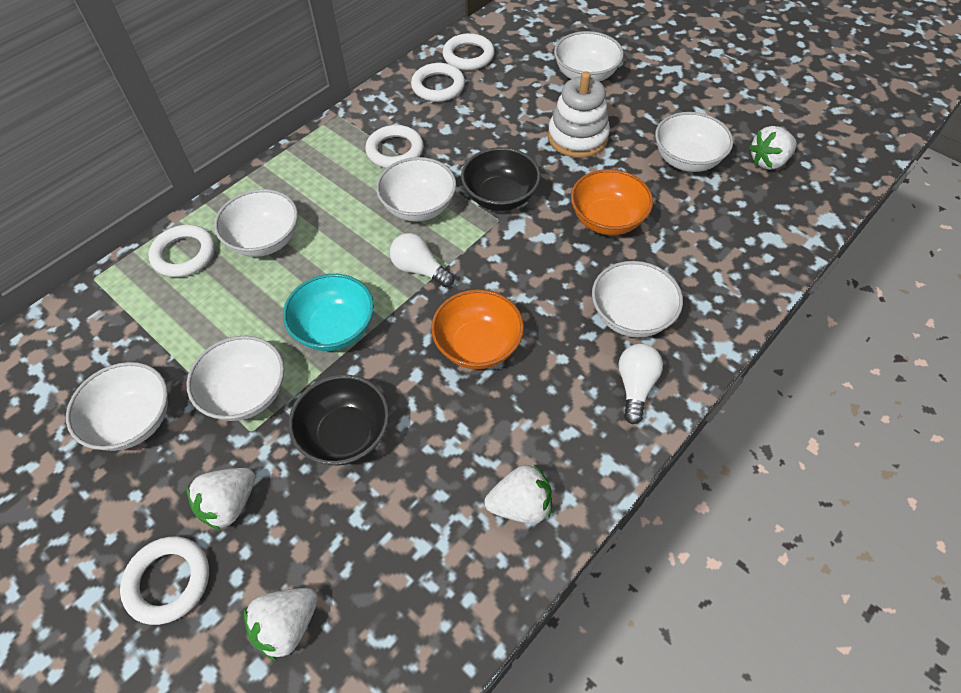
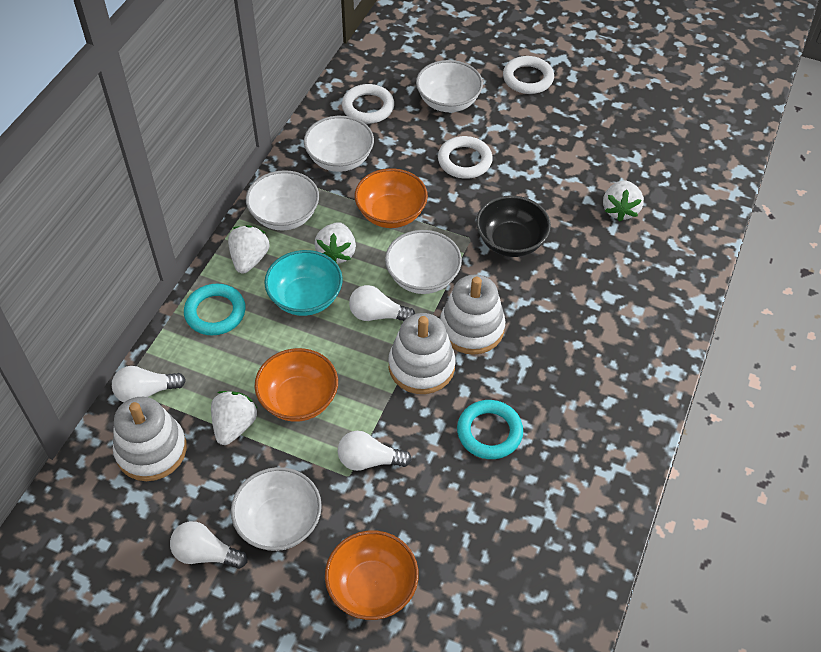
black bowl: 2 -> 1
orange bowl: 2 -> 3
turquoise ring: 0 -> 2
white bowl: 7 -> 5
white light bulb: 2 -> 4
white ring: 5 -> 3
white stacking toy: 1 -> 3

